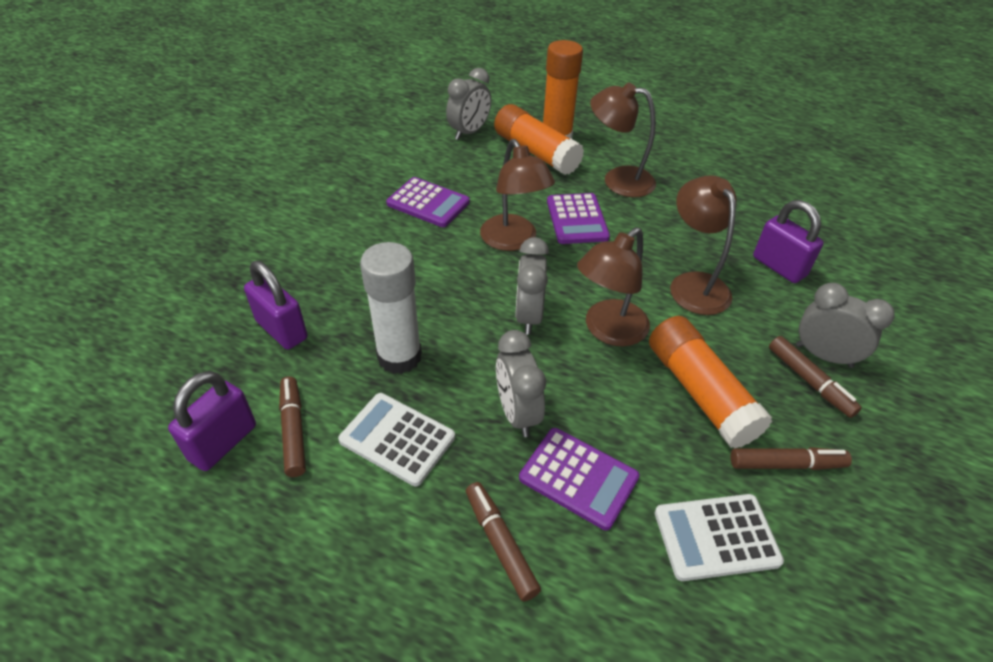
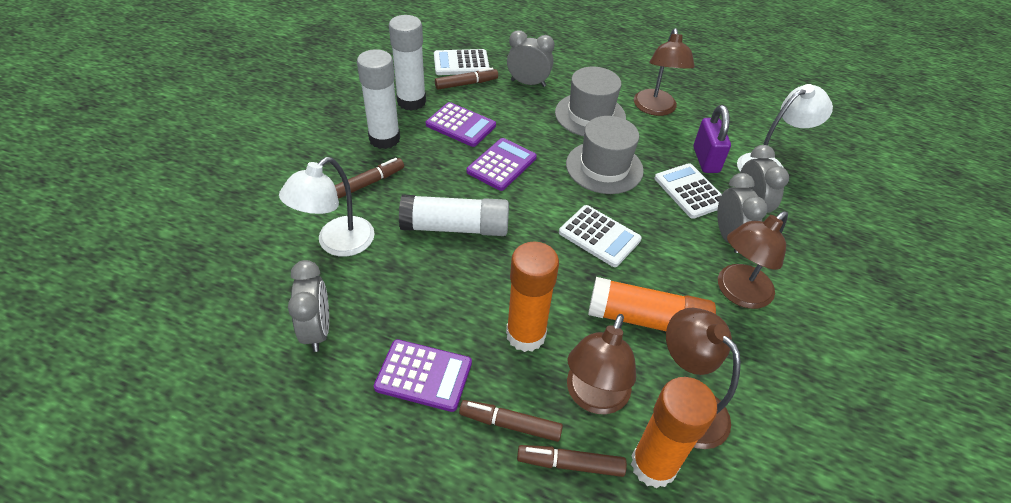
grey hat: 0 -> 2
purple padlock: 3 -> 1
white calculator: 2 -> 3
white glue stick: 1 -> 3
white lamp: 0 -> 2

